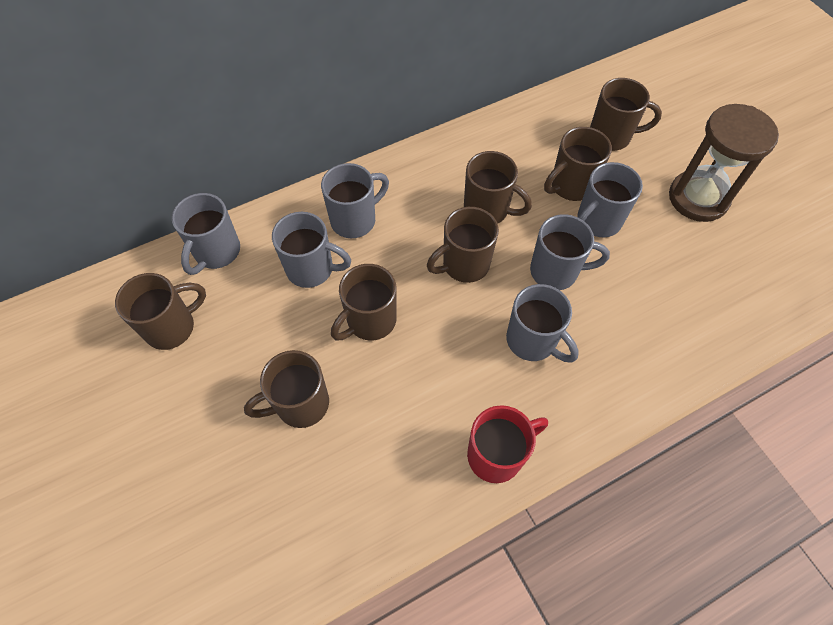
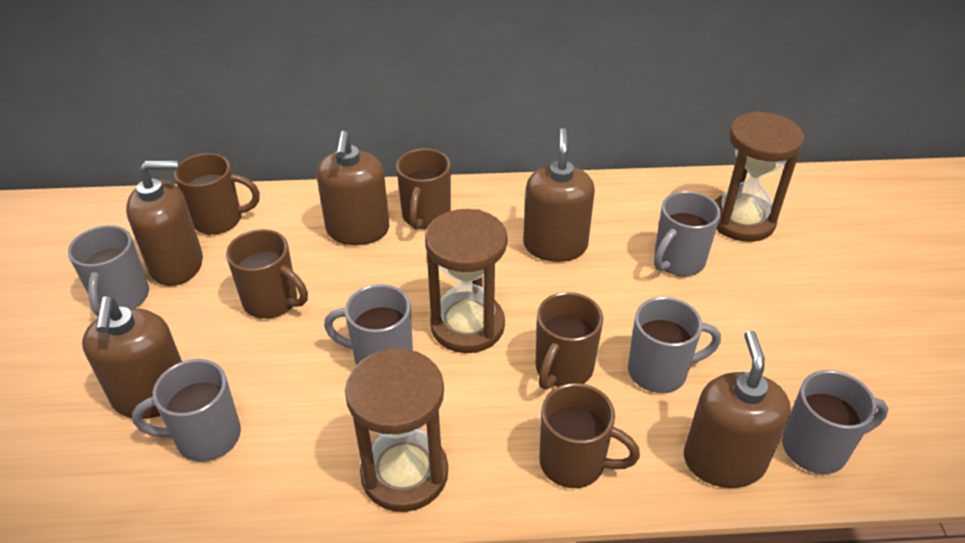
brown hourglass: 1 -> 3
brown mug: 7 -> 5
brown soap dispenser: 0 -> 5
red mug: 1 -> 0

